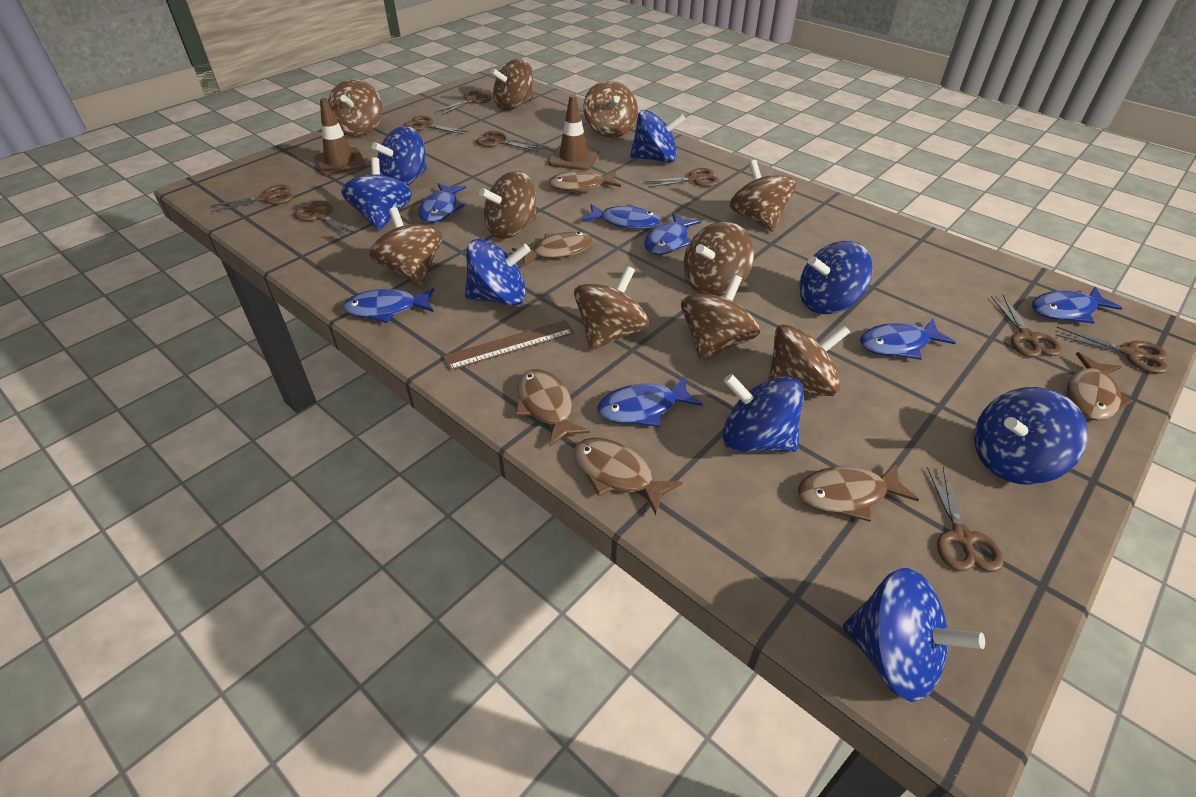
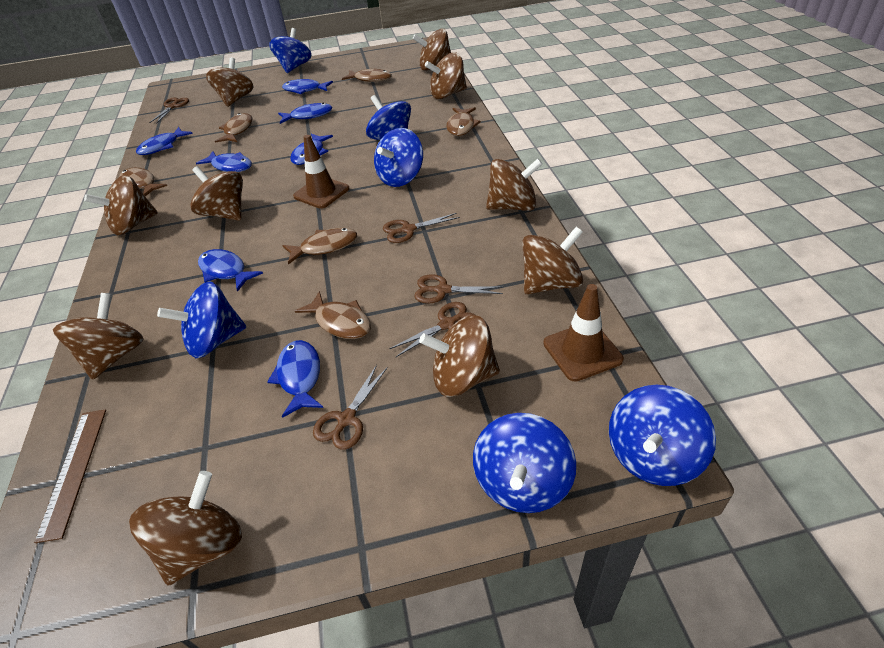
blue spinning top: 8 -> 6
brown scissors: 9 -> 5

